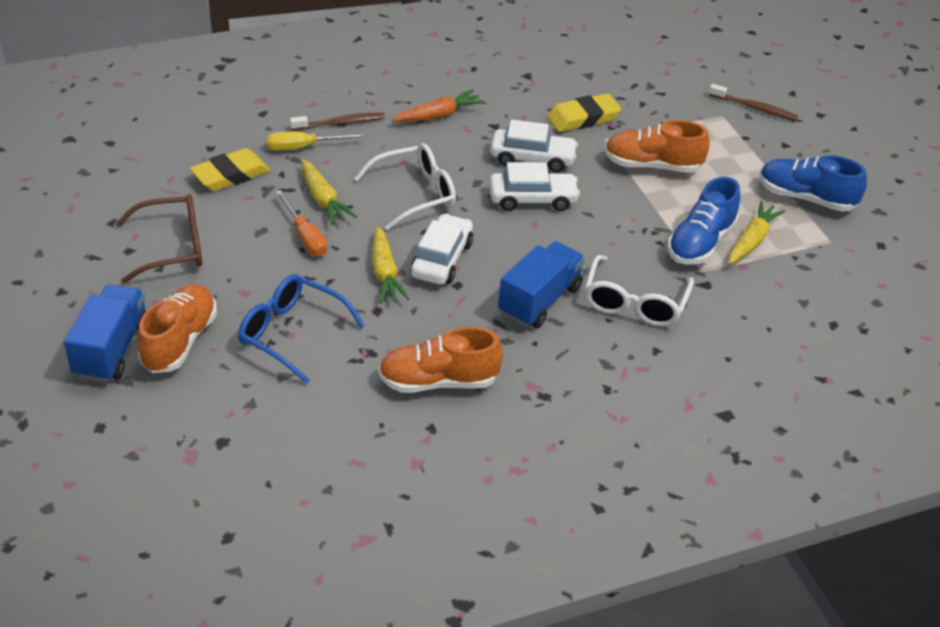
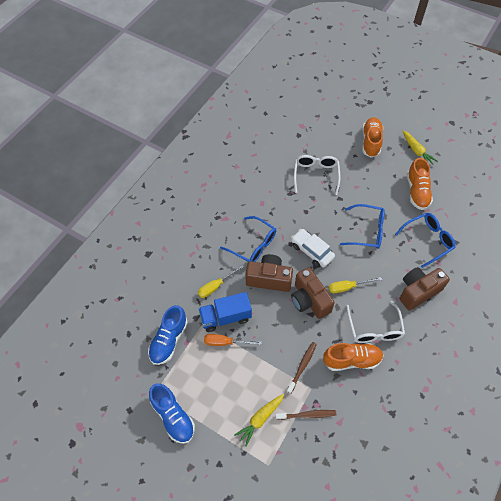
blue glasses: 1 -> 3
blue truck: 2 -> 1
brown camera: 0 -> 3
brown glasses: 1 -> 0
orange carrot: 1 -> 0
white car: 3 -> 1
yellow carrot: 3 -> 2
yellow eraser: 2 -> 0
yellow screwdriver: 1 -> 2

